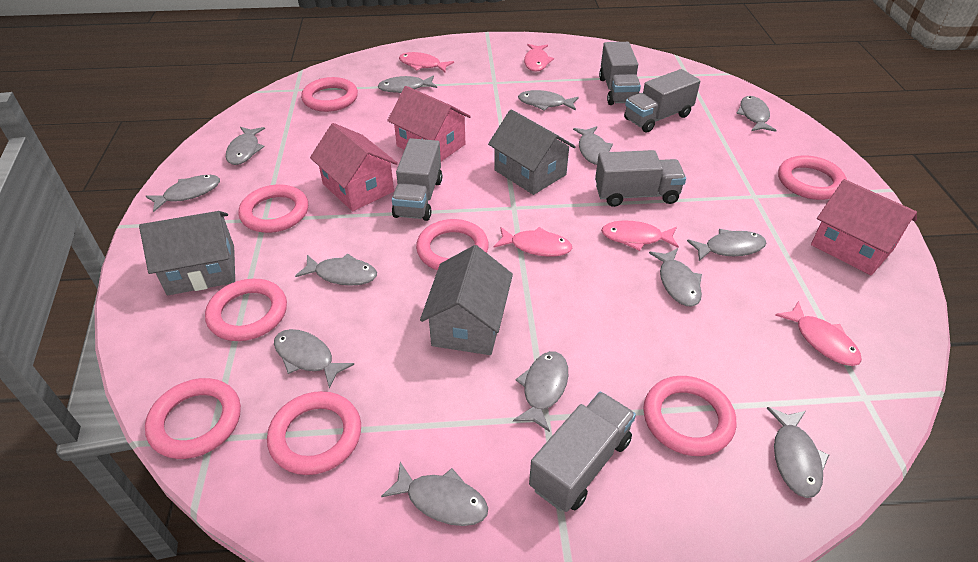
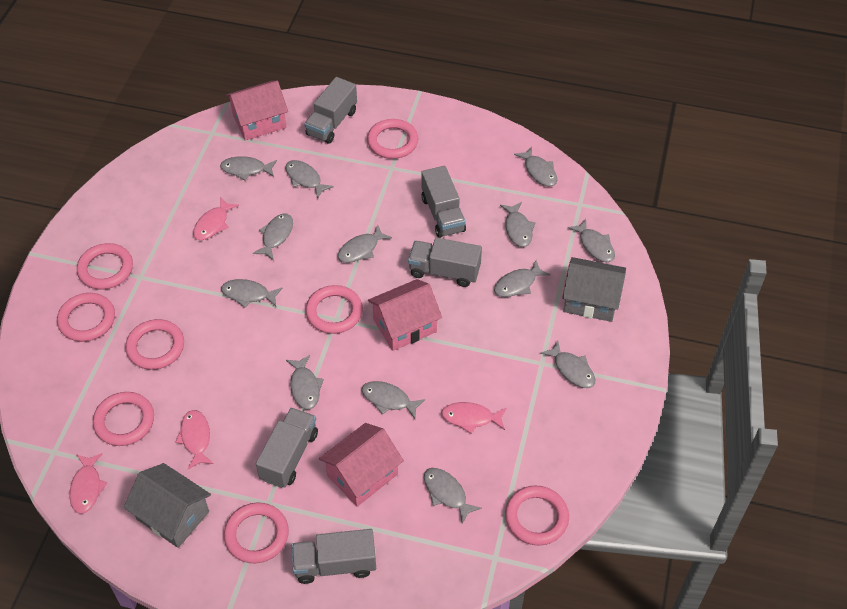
grey house: 3 -> 2
pink fish: 5 -> 4

